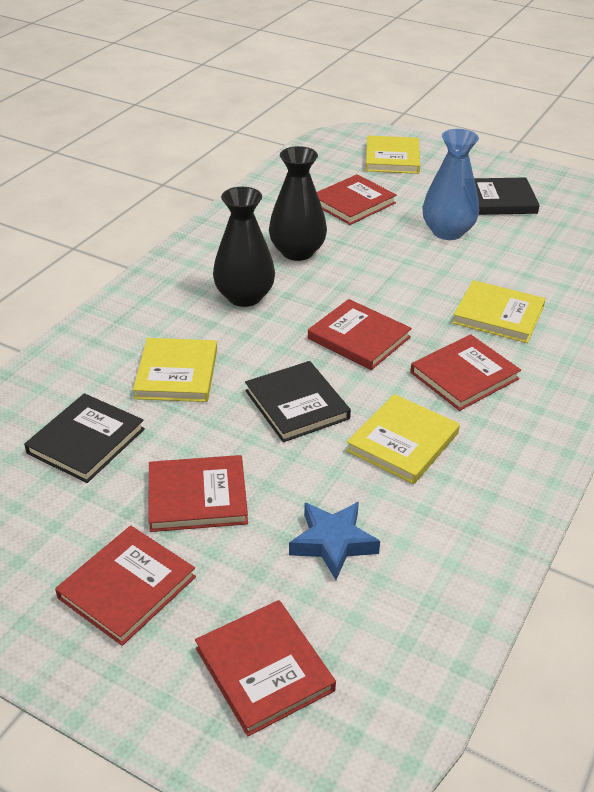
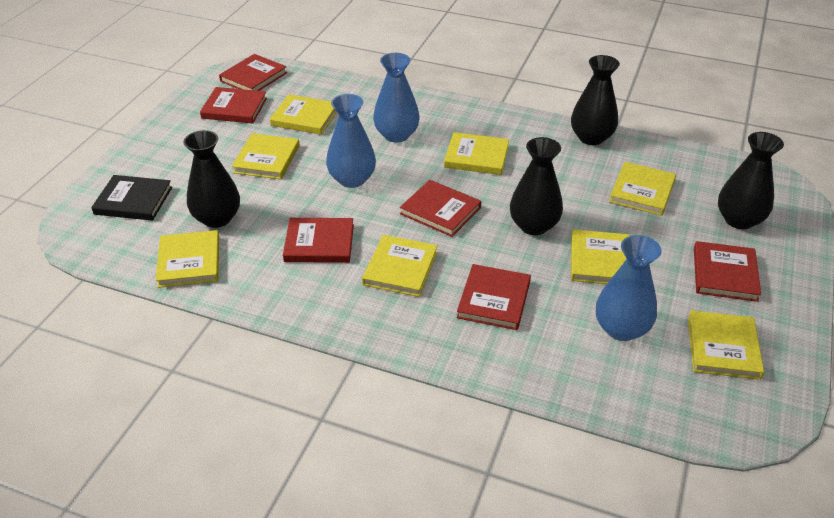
black book: 3 -> 1
black vase: 2 -> 4
blue star: 1 -> 0
blue vase: 1 -> 3
yellow book: 4 -> 8

